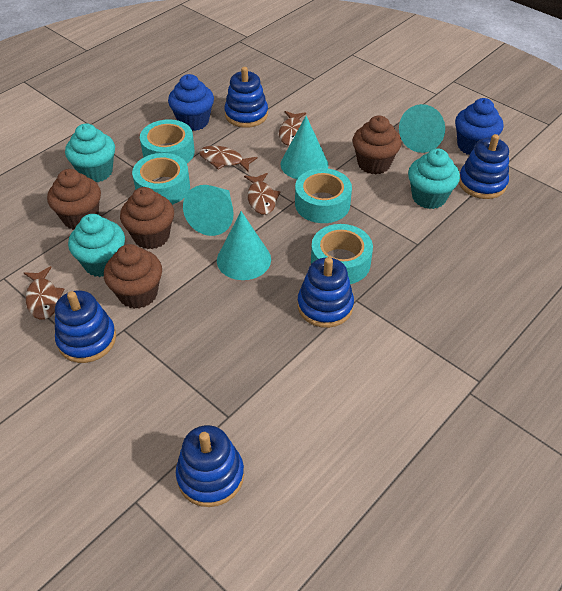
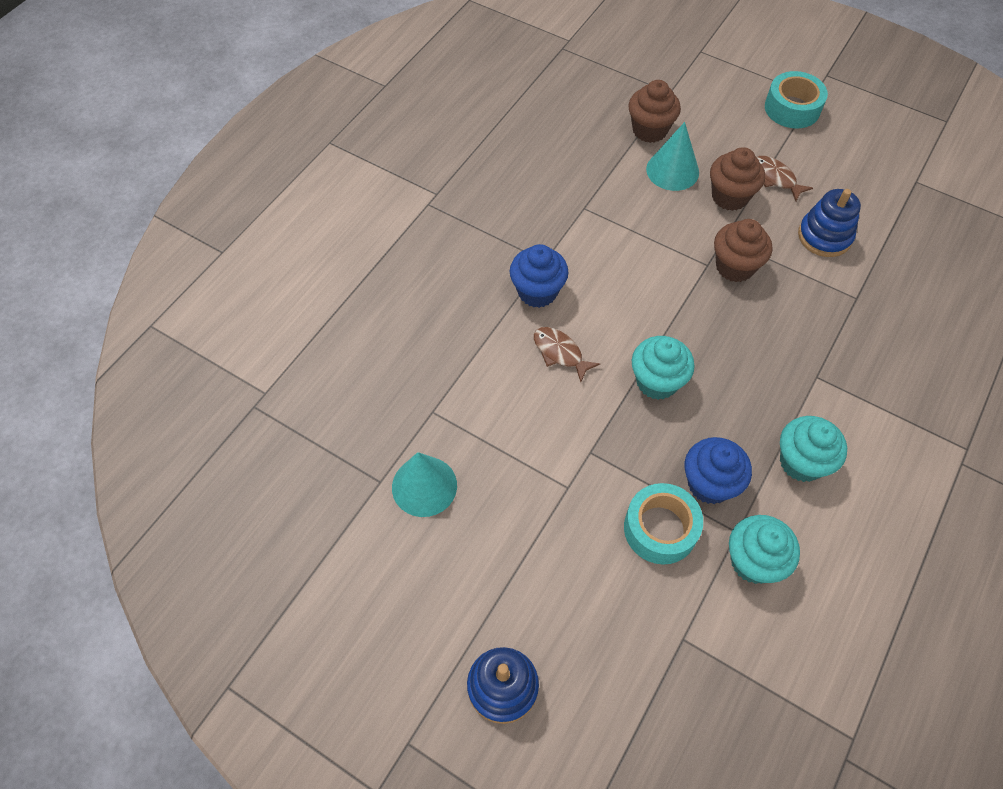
blue stacking toy: 5 -> 2
brown cupcake: 4 -> 3
brown fish: 4 -> 2
turquoise cone: 4 -> 2
turquoise tape: 4 -> 2

